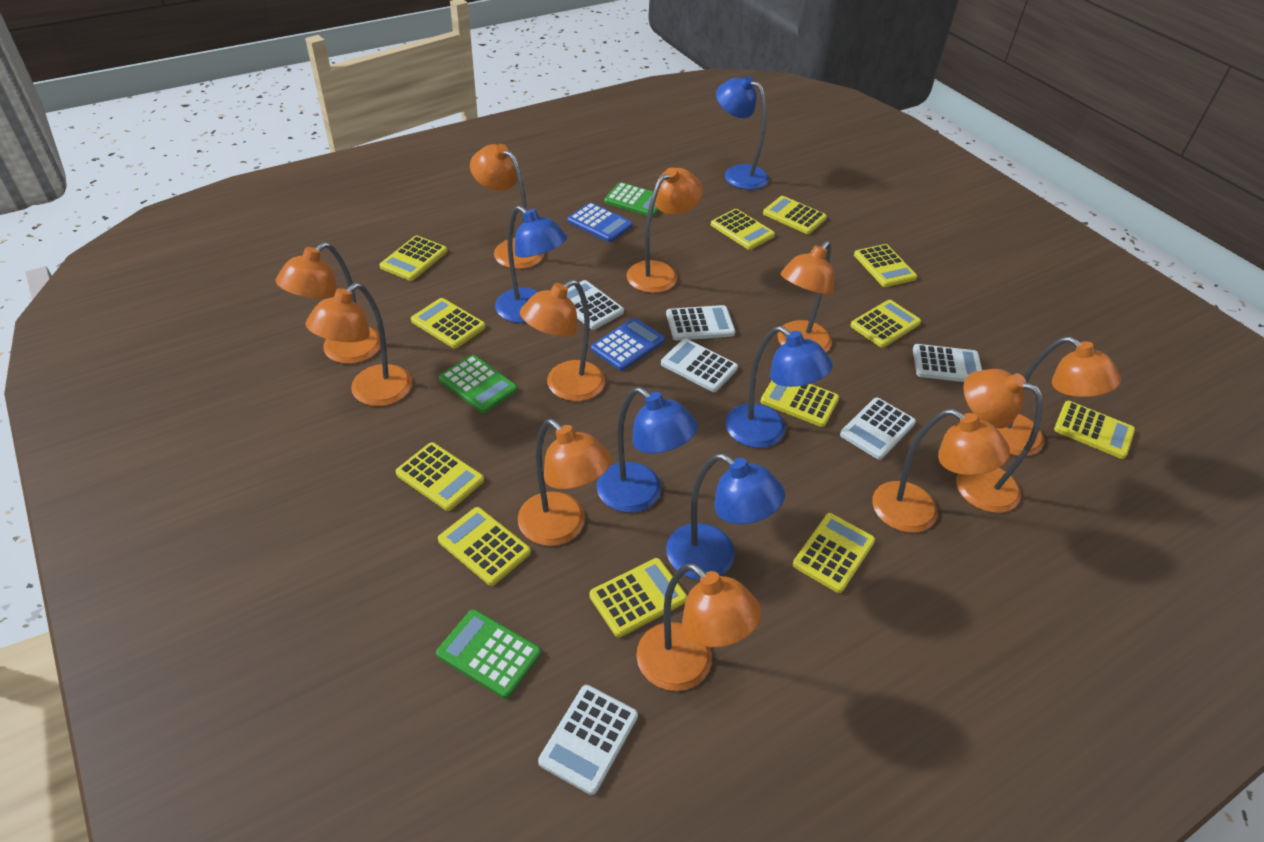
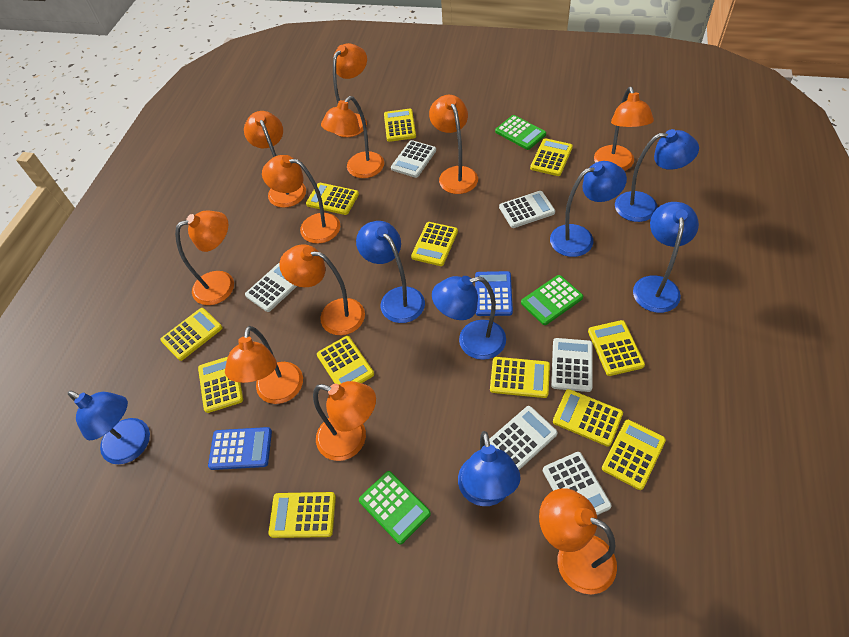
blue lamp: 5 -> 7

